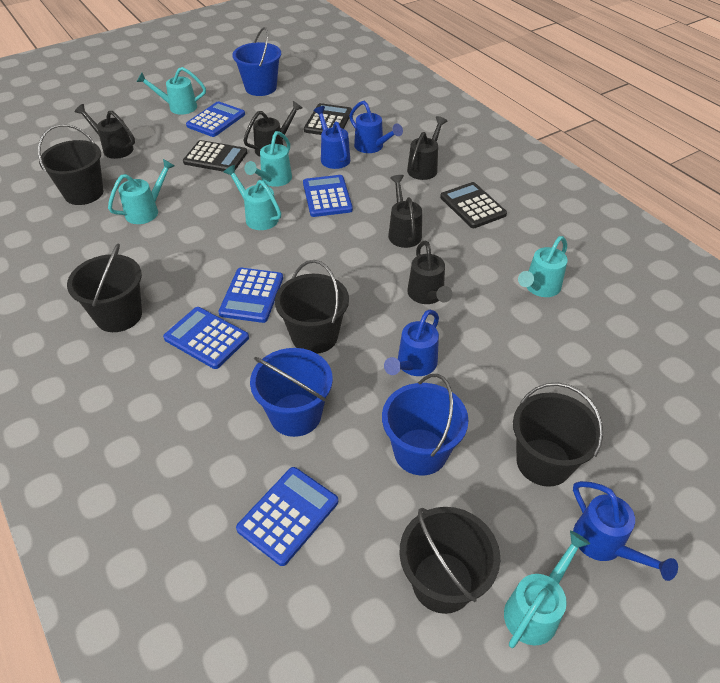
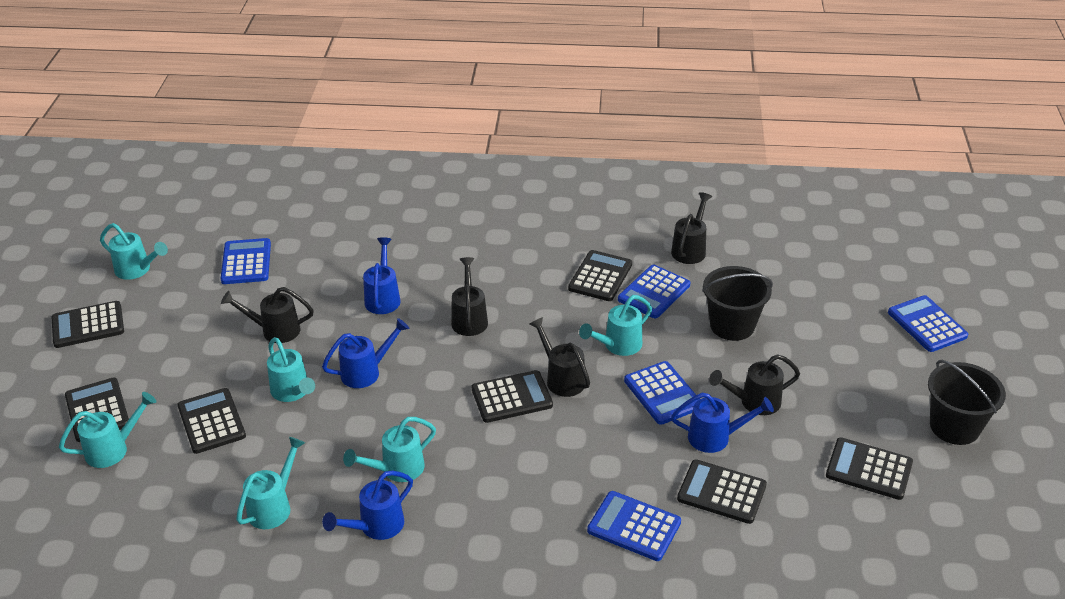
black bucket: 5 -> 2
black calculator: 3 -> 7
blue bucket: 3 -> 0

